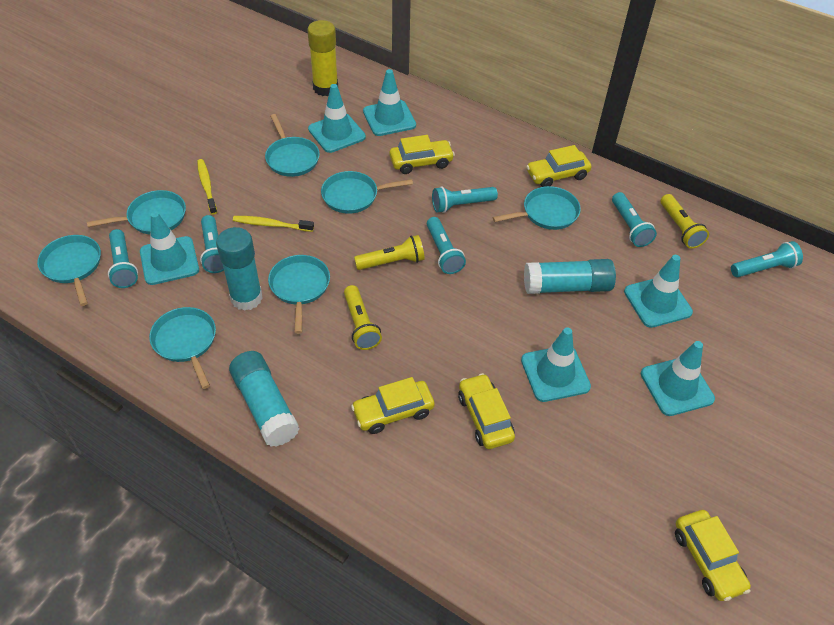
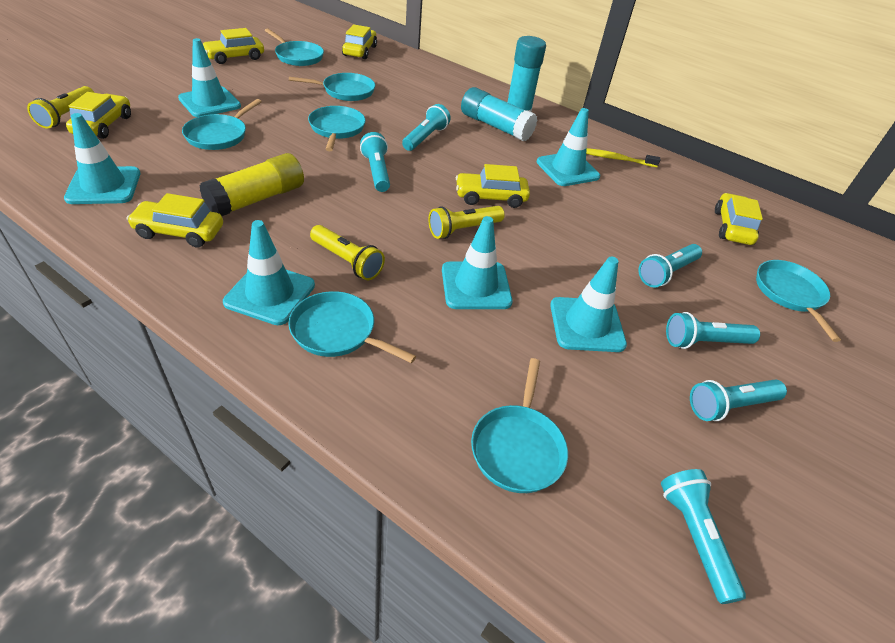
turquoise glue stick: 3 -> 2
yellow car: 5 -> 6
yellow toothbrush: 2 -> 1

